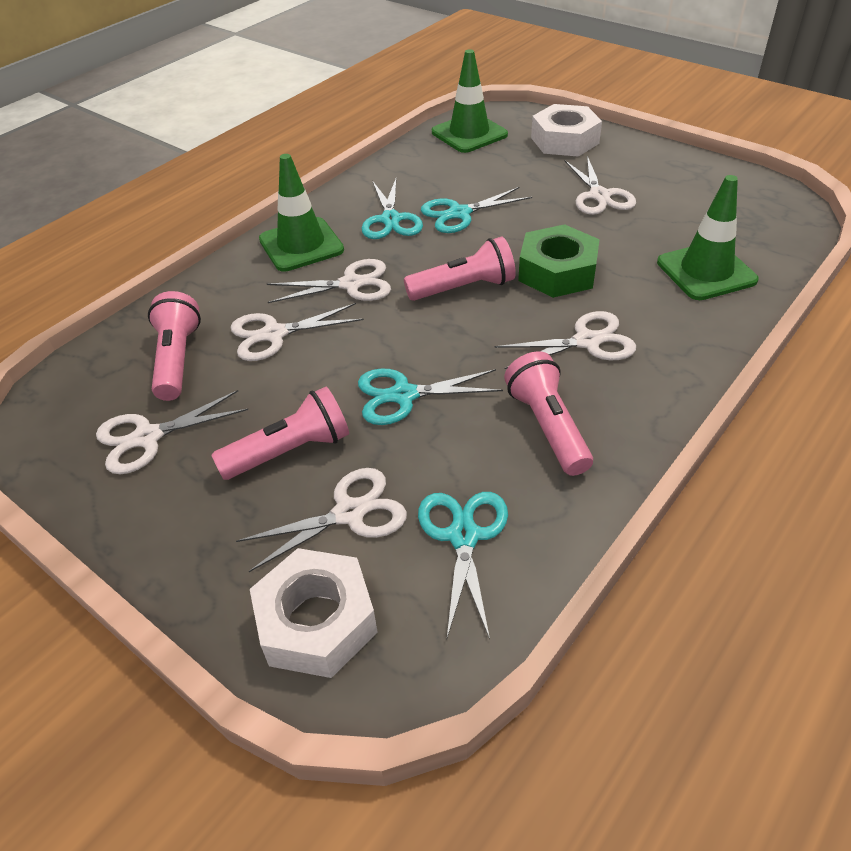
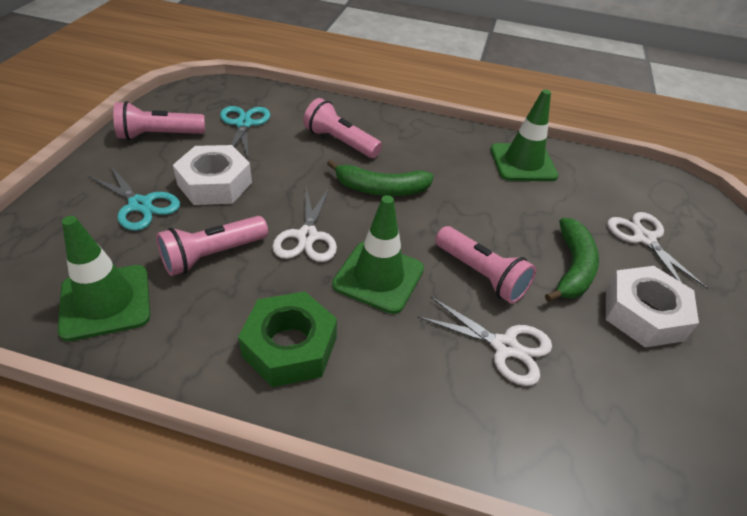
green banana: 0 -> 2
turquoise scissors: 4 -> 2
white scissors: 6 -> 3

